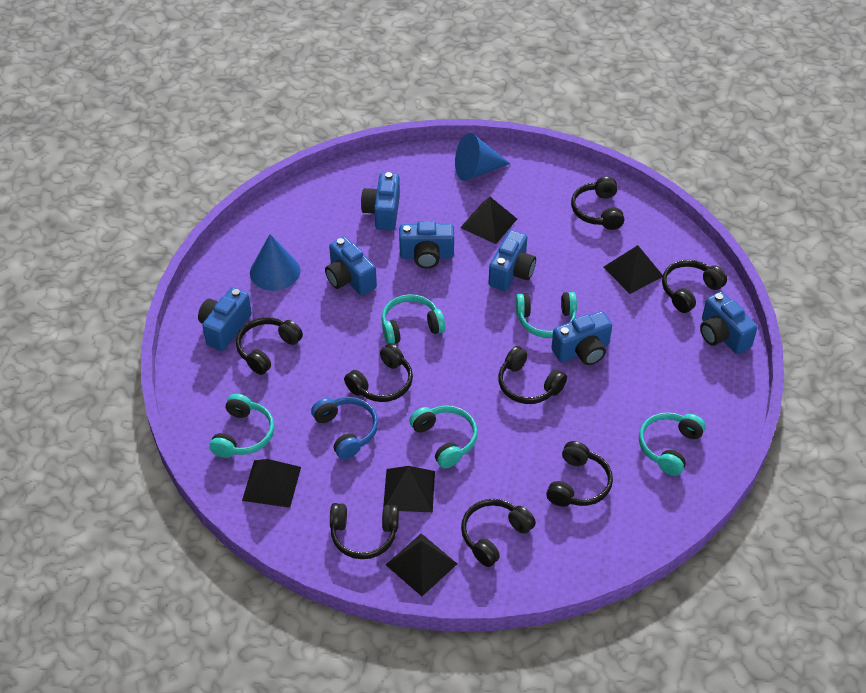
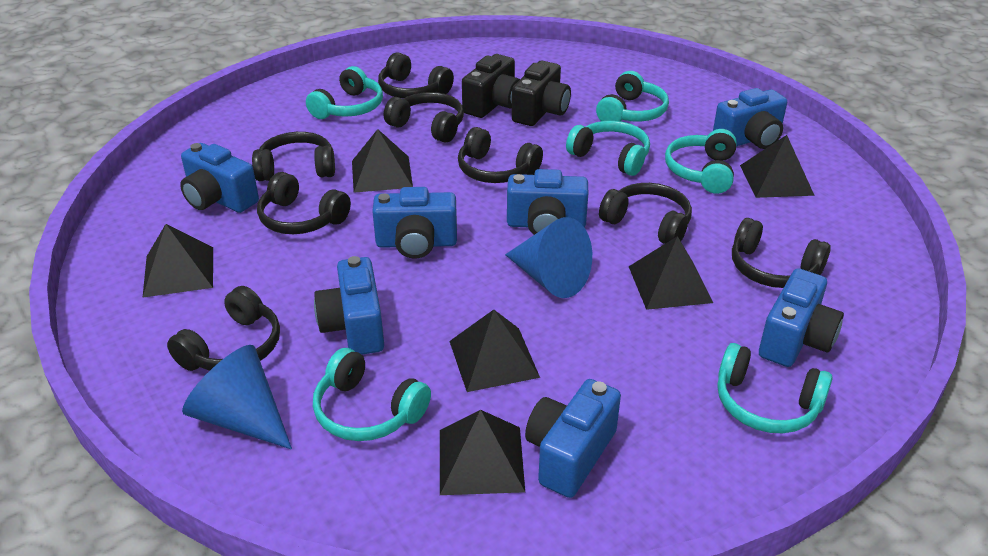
black camera: 0 -> 2
black pyramid: 5 -> 6
blue headphones: 1 -> 0
turquoise headphones: 5 -> 6

